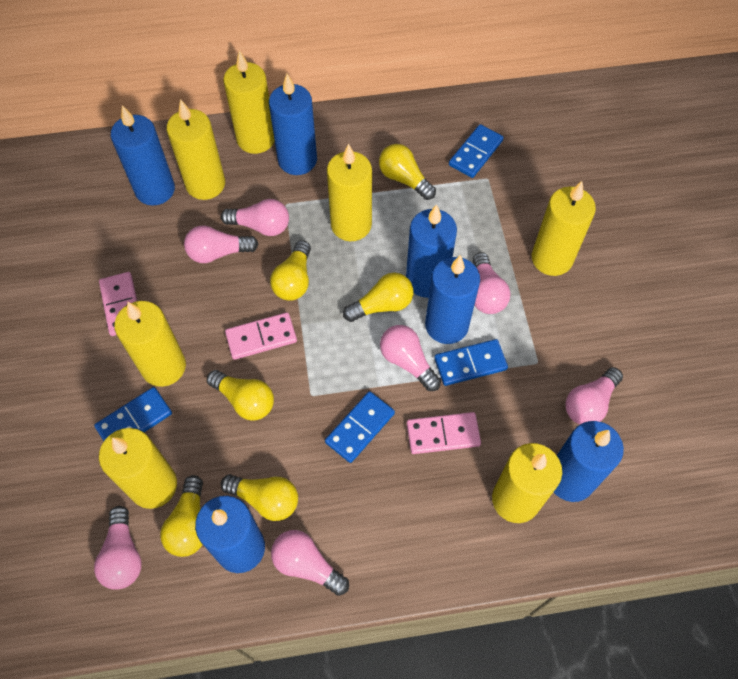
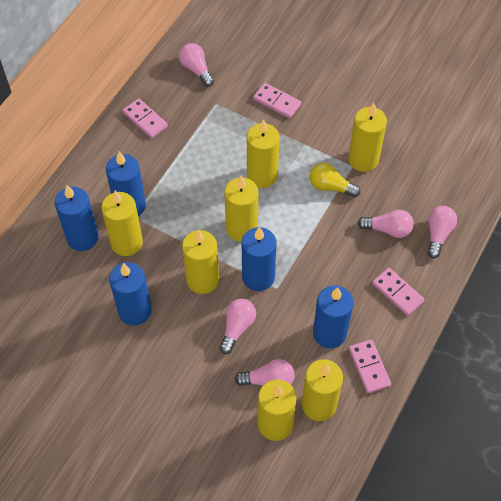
blue candle: 6 -> 5
blue domino: 4 -> 0
pink domino: 3 -> 4
pink light bulb: 7 -> 5
yellow light bulb: 6 -> 1

